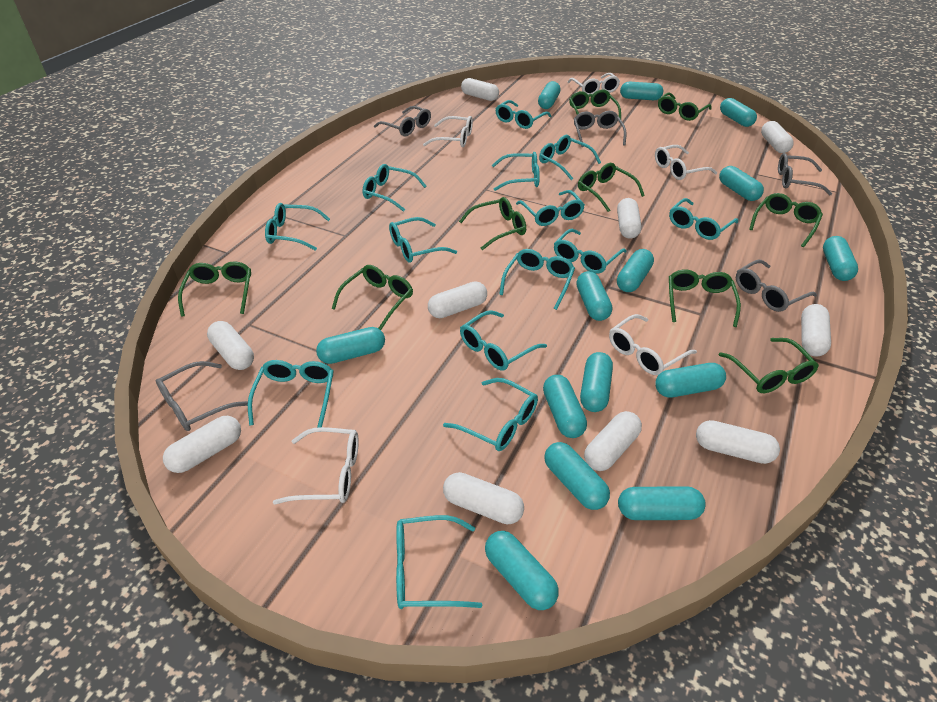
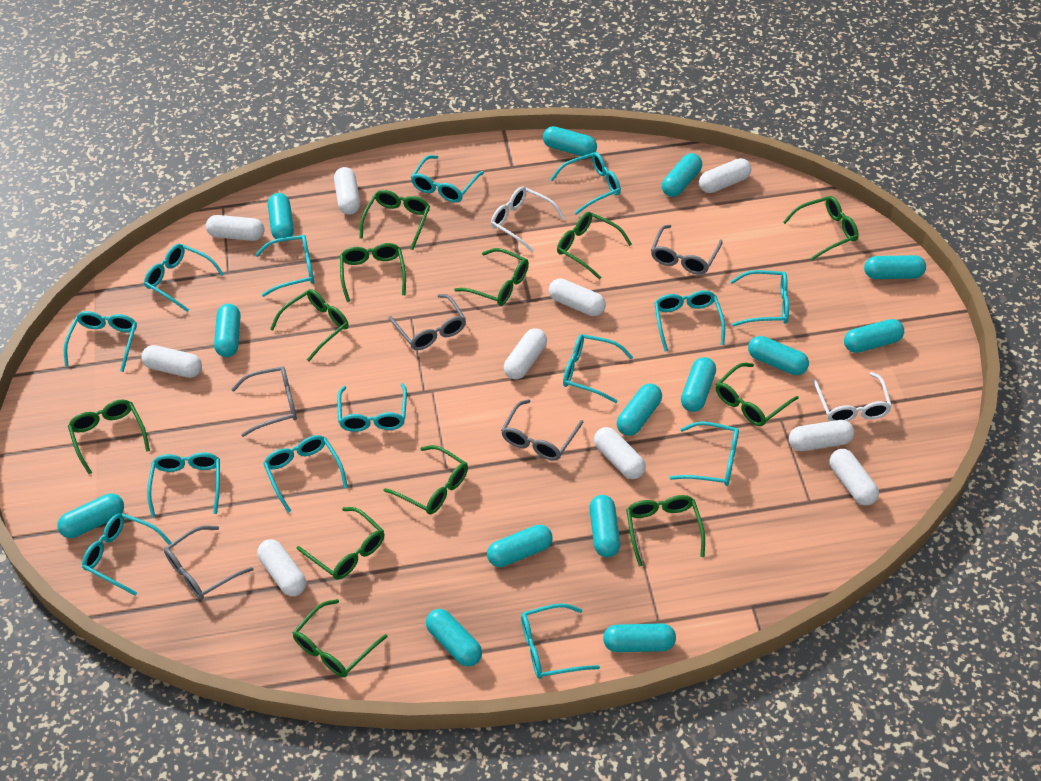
green glasses: 9 -> 12
white glasses: 5 -> 2

